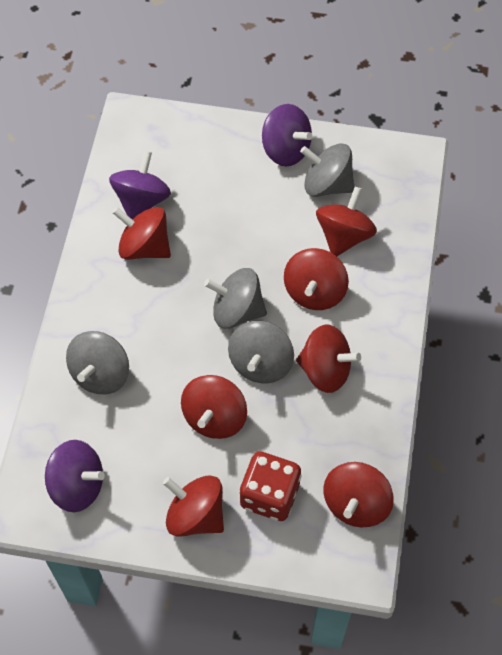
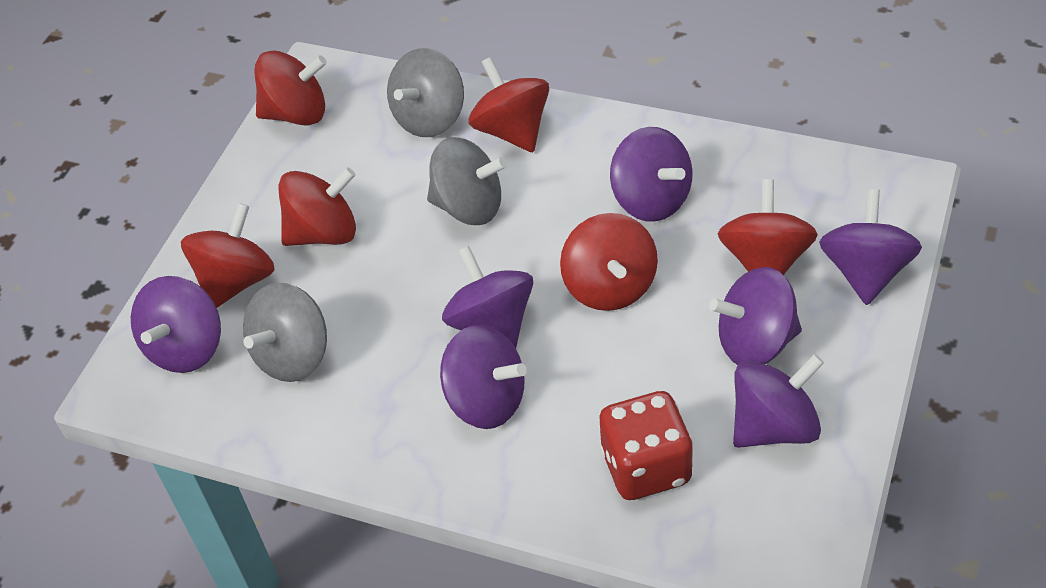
grey spinning top: 4 -> 3
purple spinning top: 3 -> 7
red spinning top: 7 -> 6

